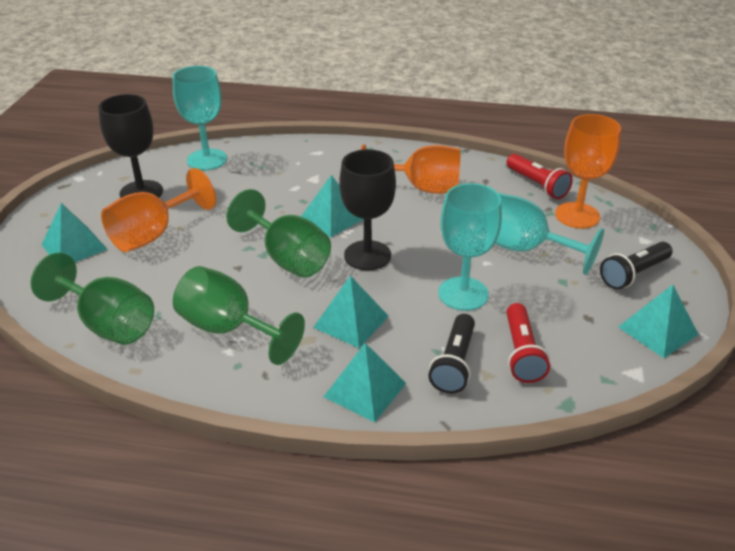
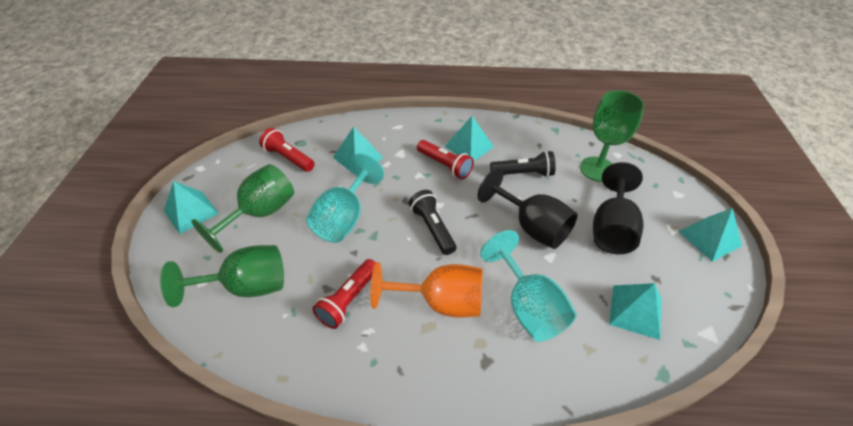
orange goblet: 3 -> 1
red flashlight: 2 -> 3
turquoise goblet: 3 -> 2

